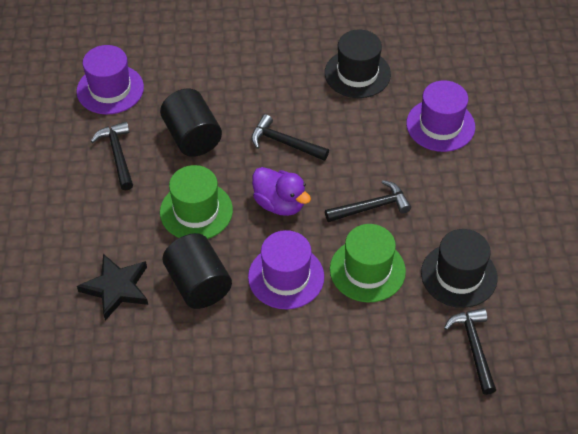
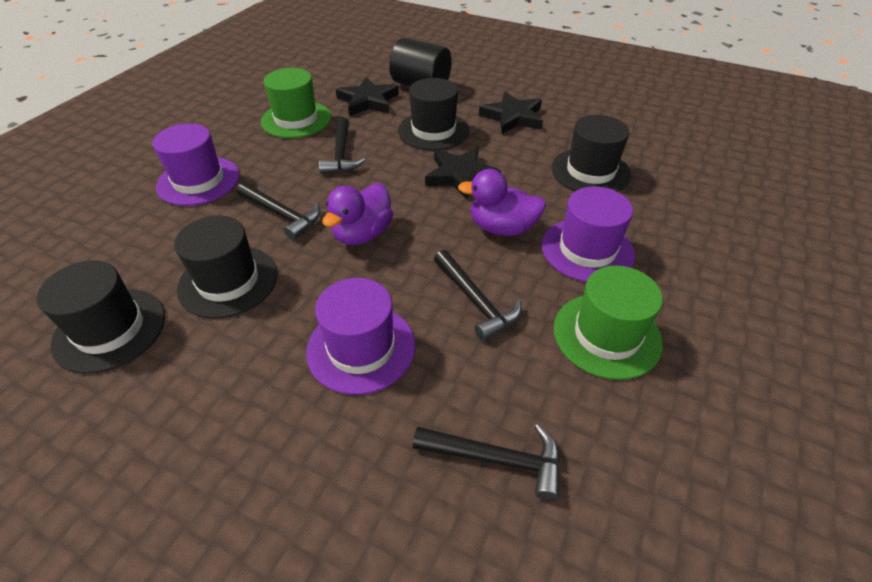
black cylinder: 2 -> 1
black hat: 2 -> 4
black star: 1 -> 3
purple duck: 1 -> 2

